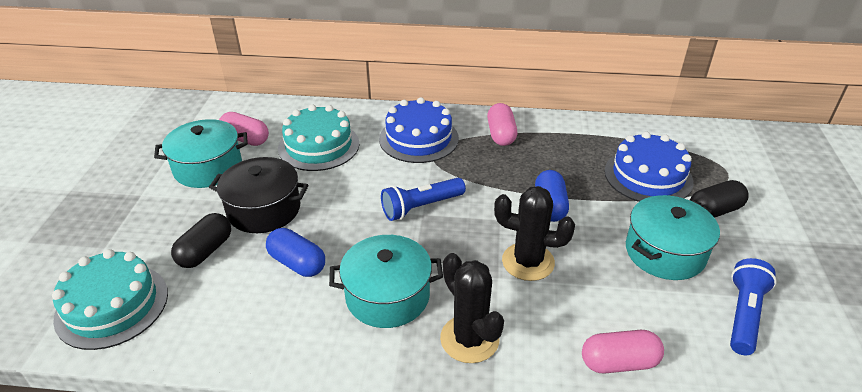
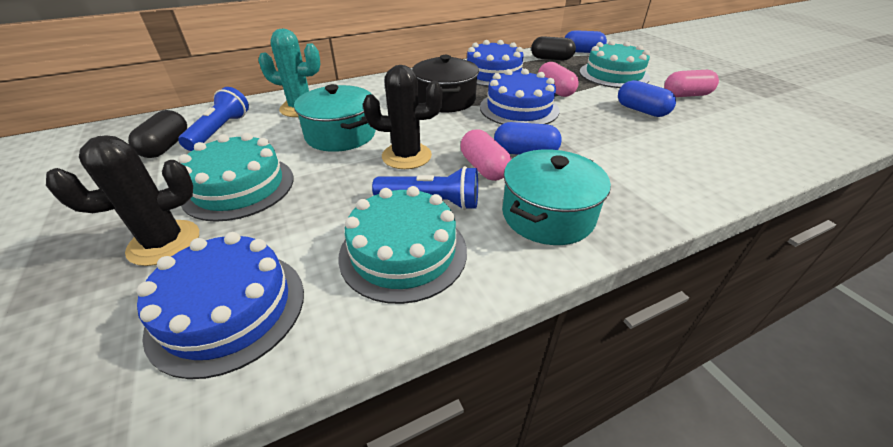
blue cake: 2 -> 3
blue capsule: 2 -> 3
turquoise cactus: 0 -> 1
turquoise cake: 2 -> 3
turquoise pot: 3 -> 2

